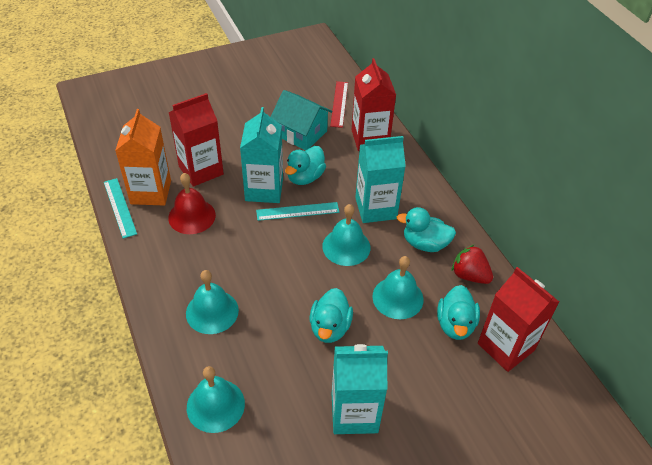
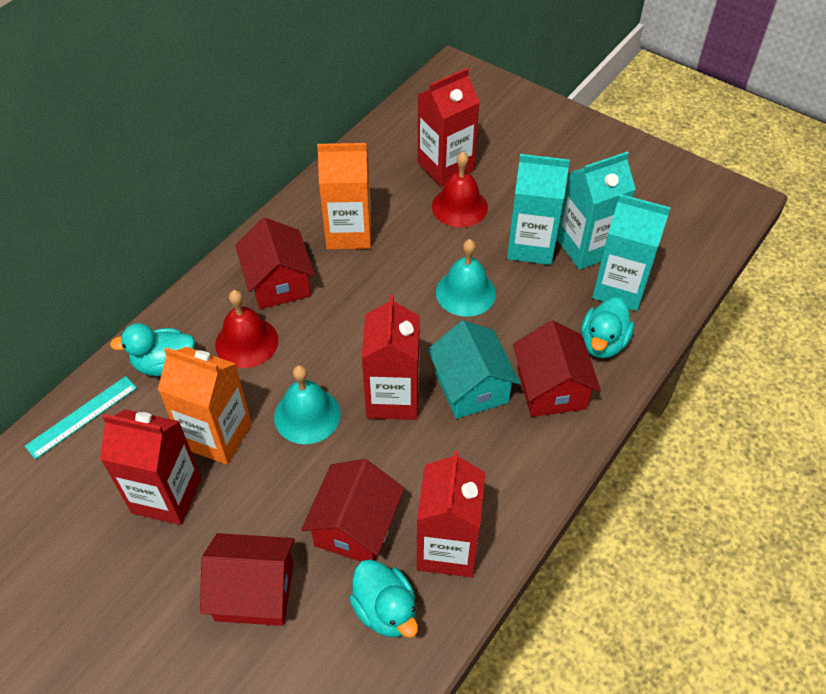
orange carton: 1 -> 2
red bell: 1 -> 2
red carton: 3 -> 4
red house: 0 -> 4
red ruler: 1 -> 0
red strawberry: 1 -> 0
turquoise bell: 4 -> 2
turquoise duck: 4 -> 3
turquoise ruler: 2 -> 1

